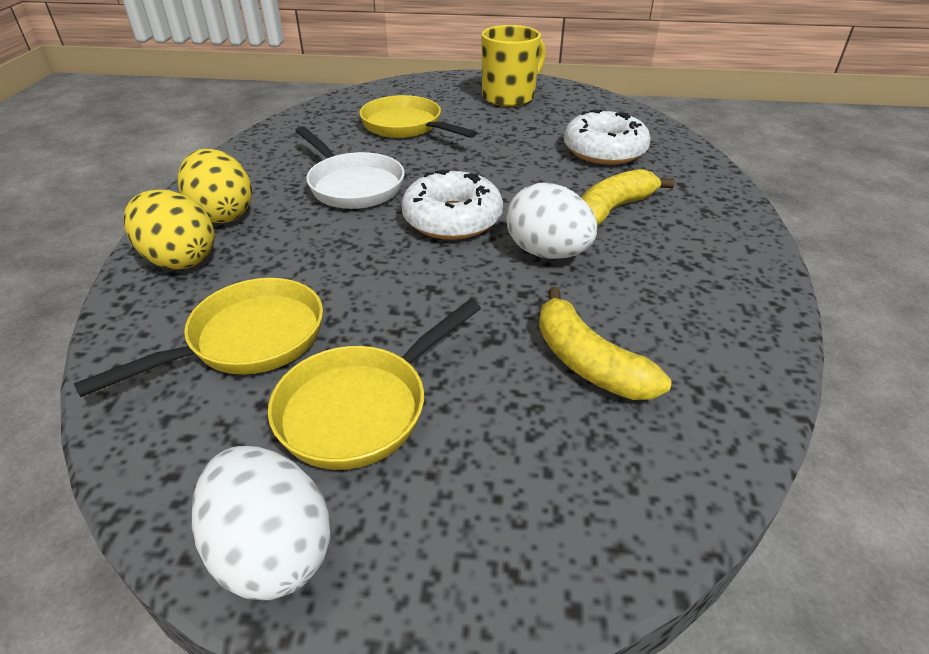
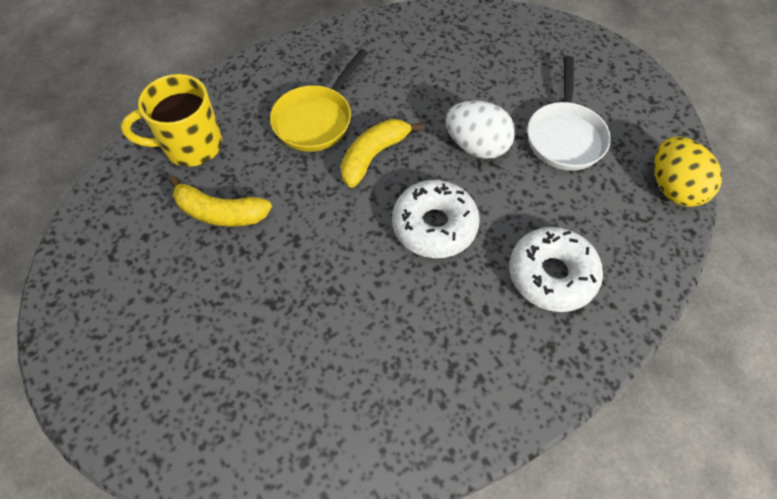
white egg: 2 -> 1
yellow egg: 2 -> 1
yellow pan: 3 -> 1

